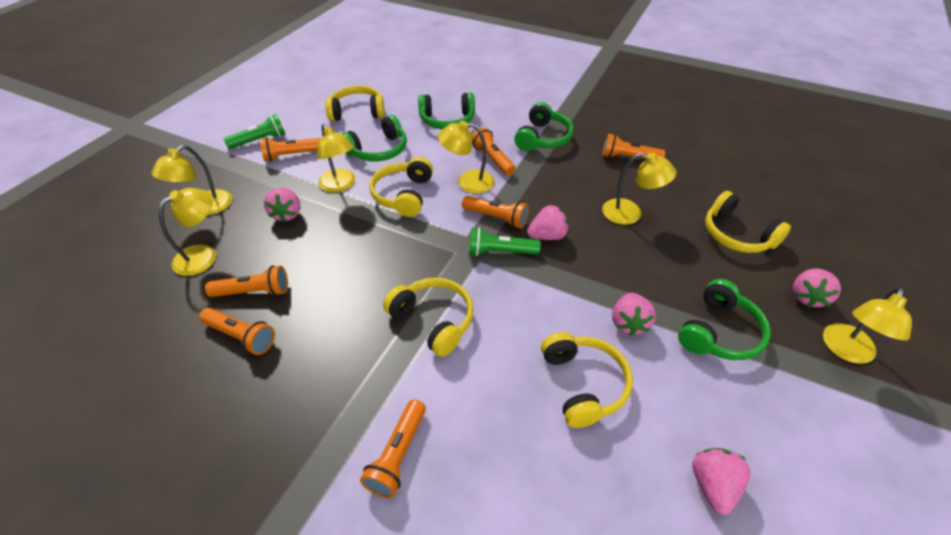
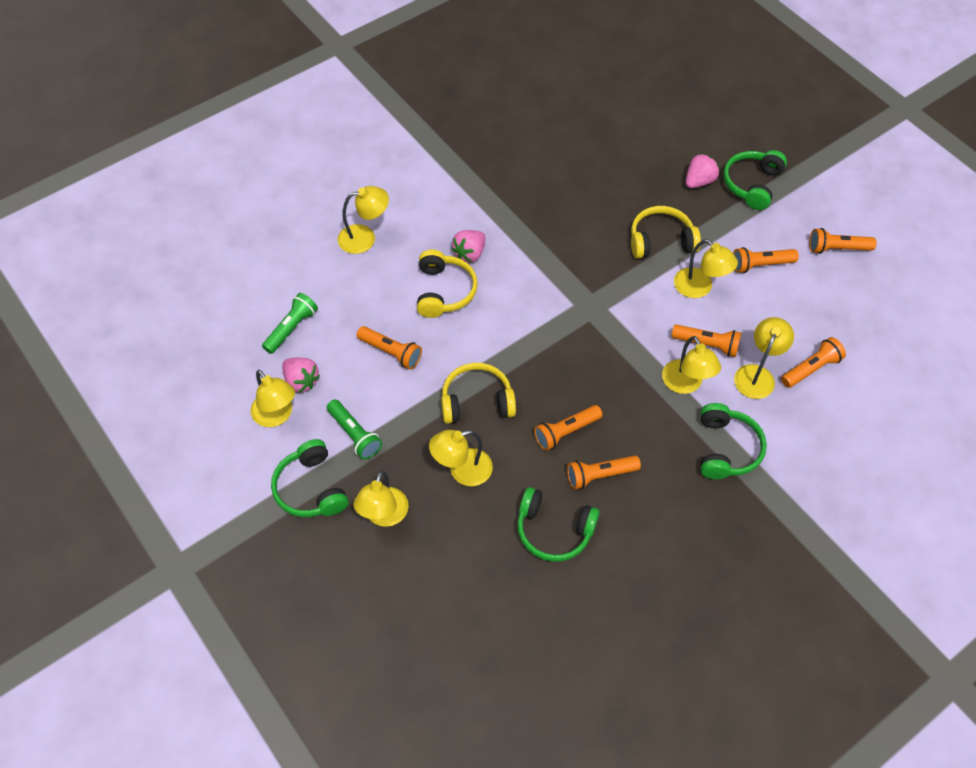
pink strawberry: 5 -> 3
yellow headphones: 5 -> 3
yellow lamp: 6 -> 7

